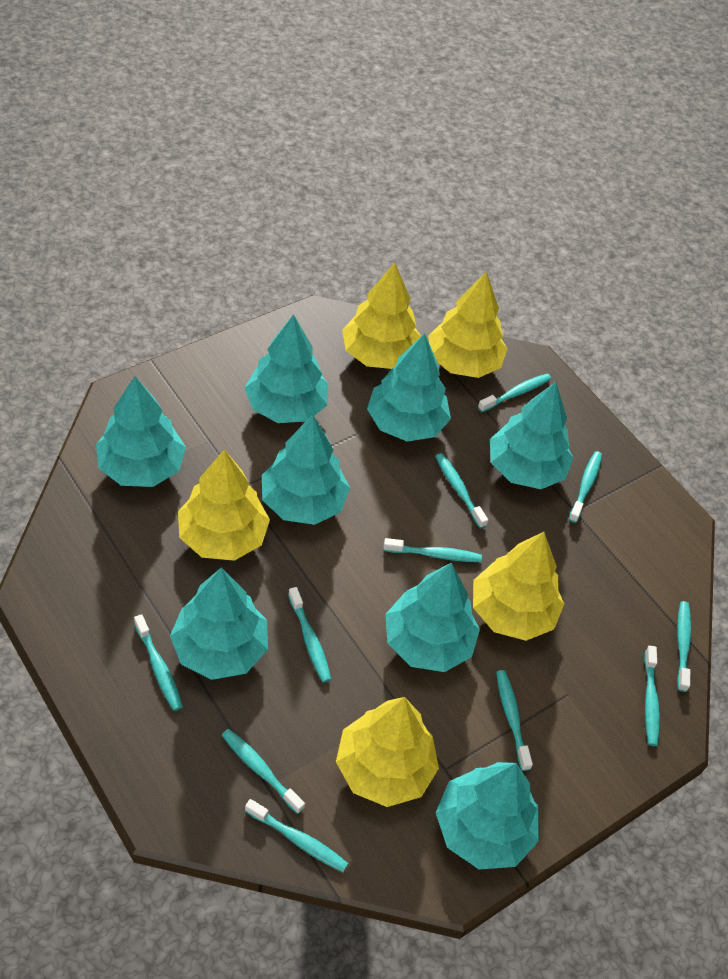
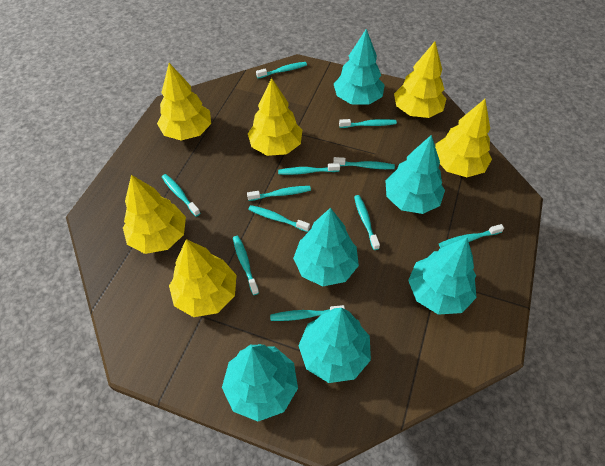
turquoise tree: 8 -> 6
yellow tree: 5 -> 6

